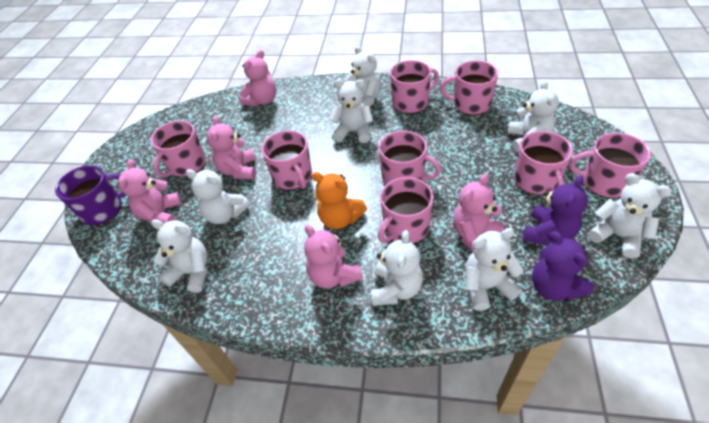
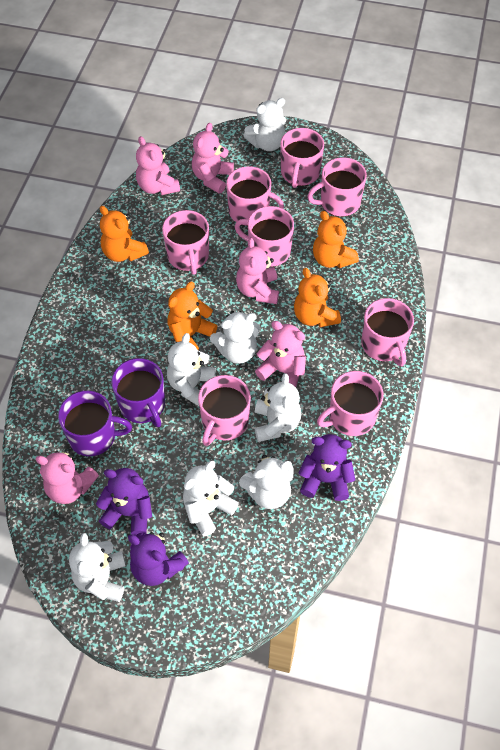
orange teddy bear: 1 -> 4
purple mug: 1 -> 2
purple teddy bear: 2 -> 3
white teddy bear: 8 -> 7

